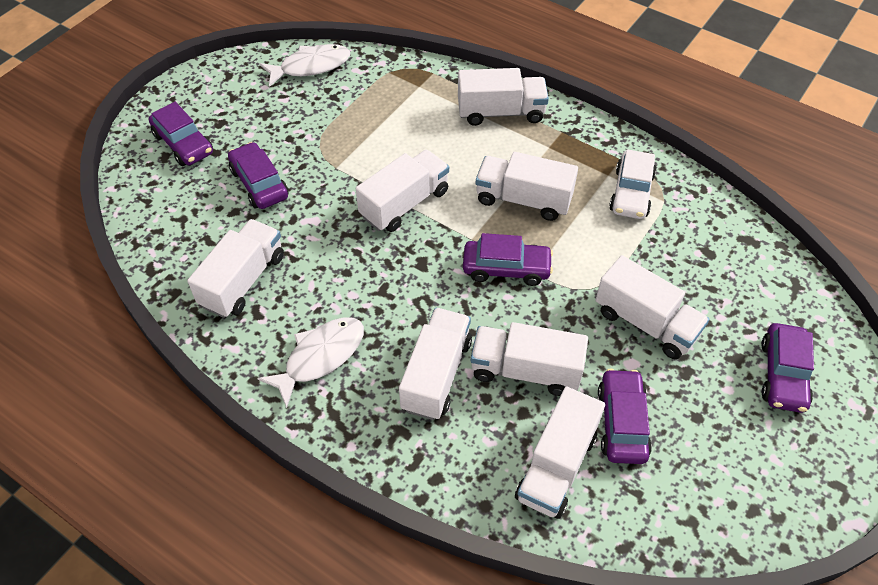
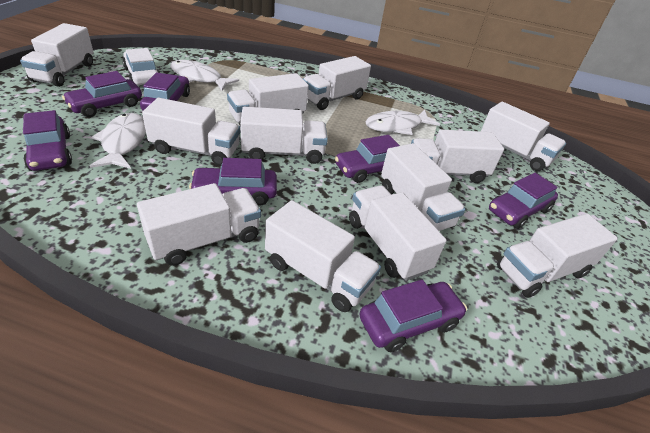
purple car: 5 -> 7
white fish: 2 -> 3
white truck: 8 -> 12

